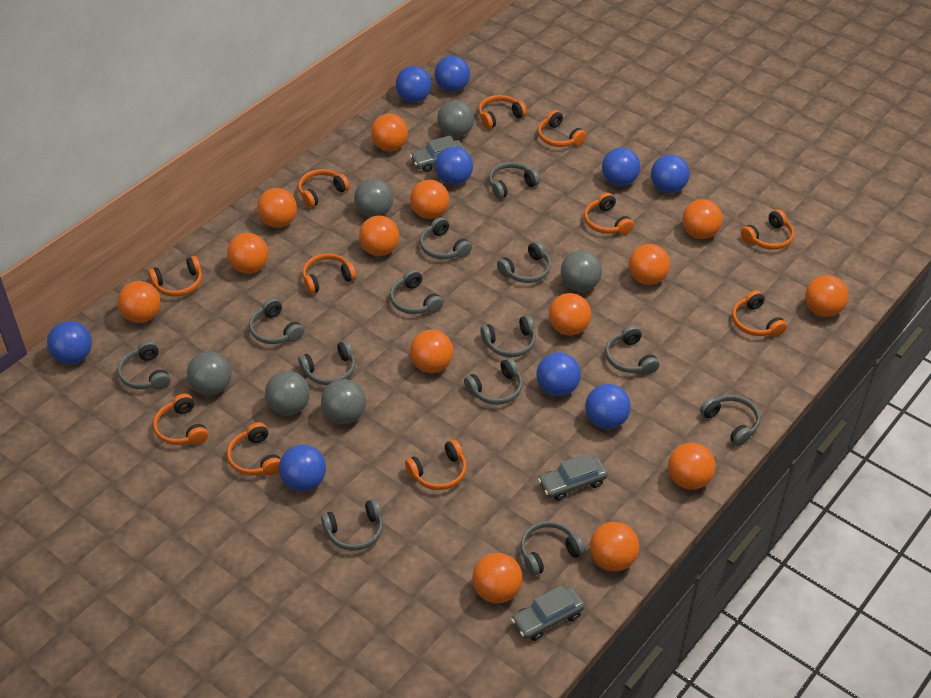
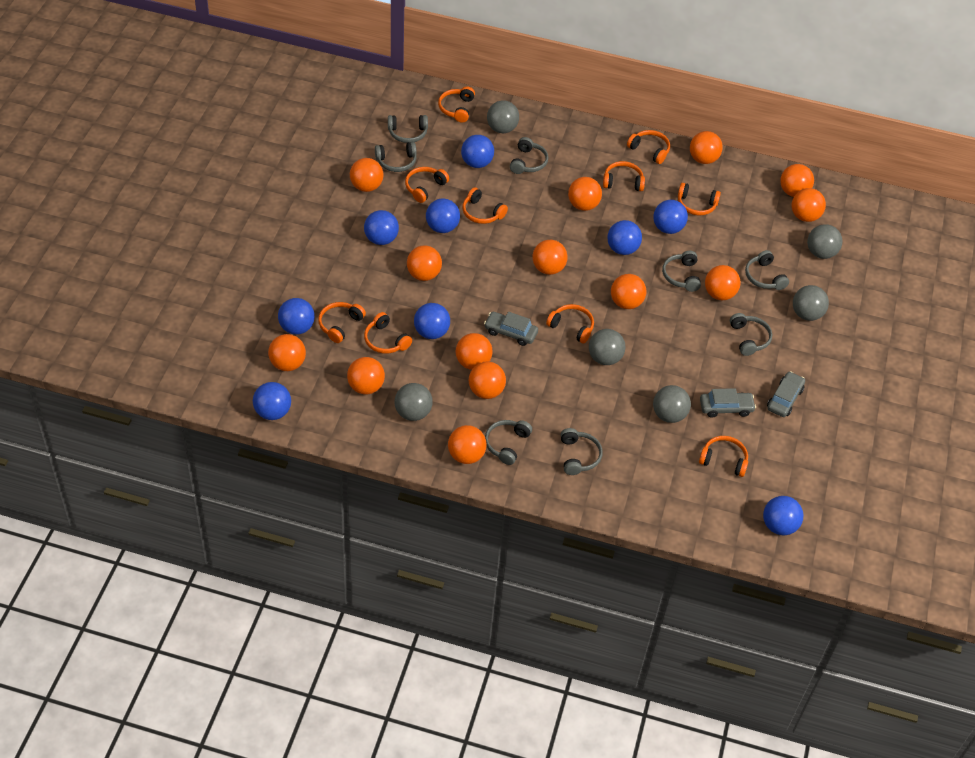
grey headphones: 13 -> 8
orange headphones: 11 -> 10

